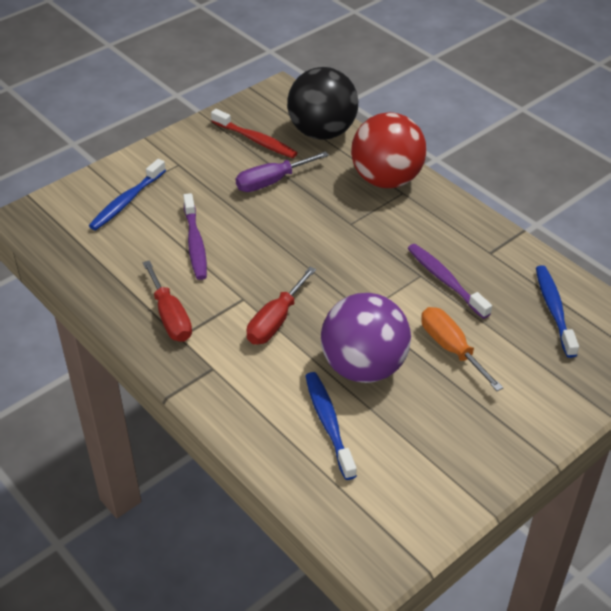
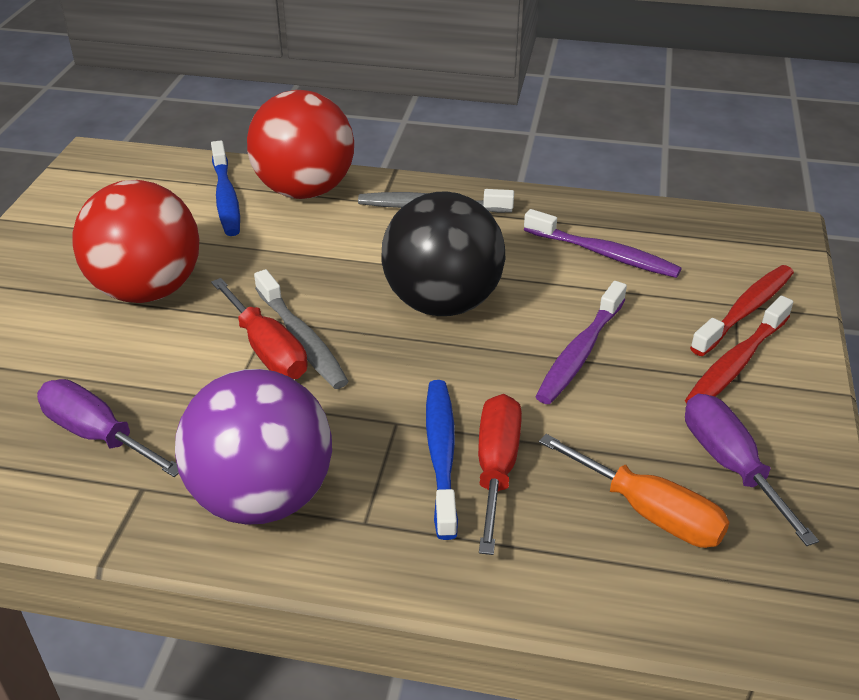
blue toothbrush: 3 -> 2
grey toothbrush: 0 -> 2
purple screwdriver: 1 -> 2
red ball: 1 -> 2
red toothbrush: 1 -> 2

